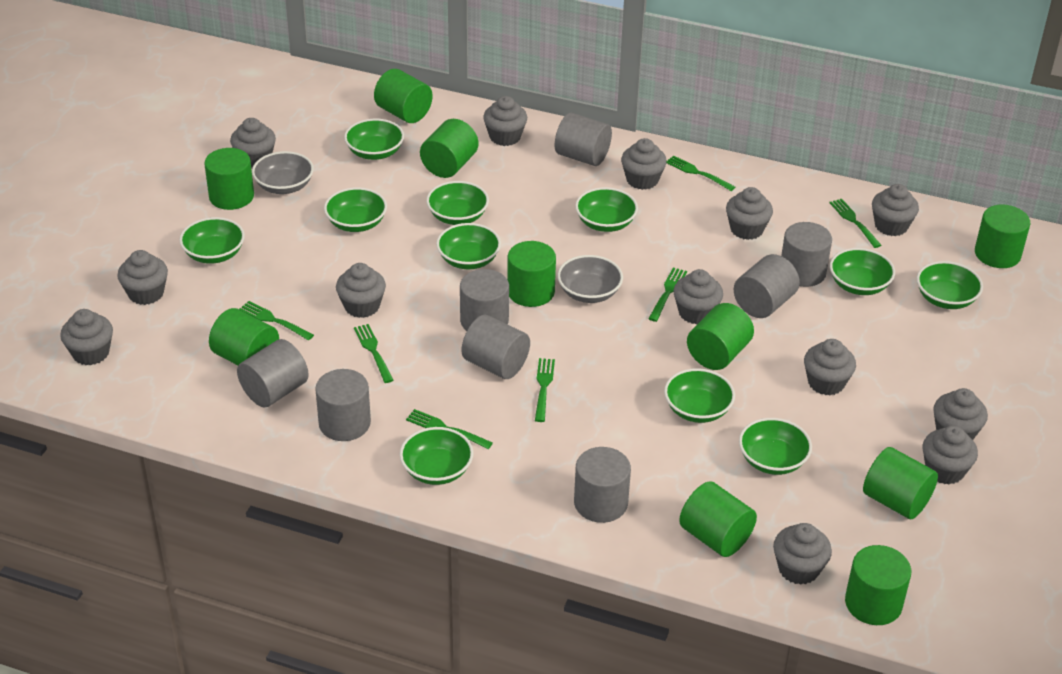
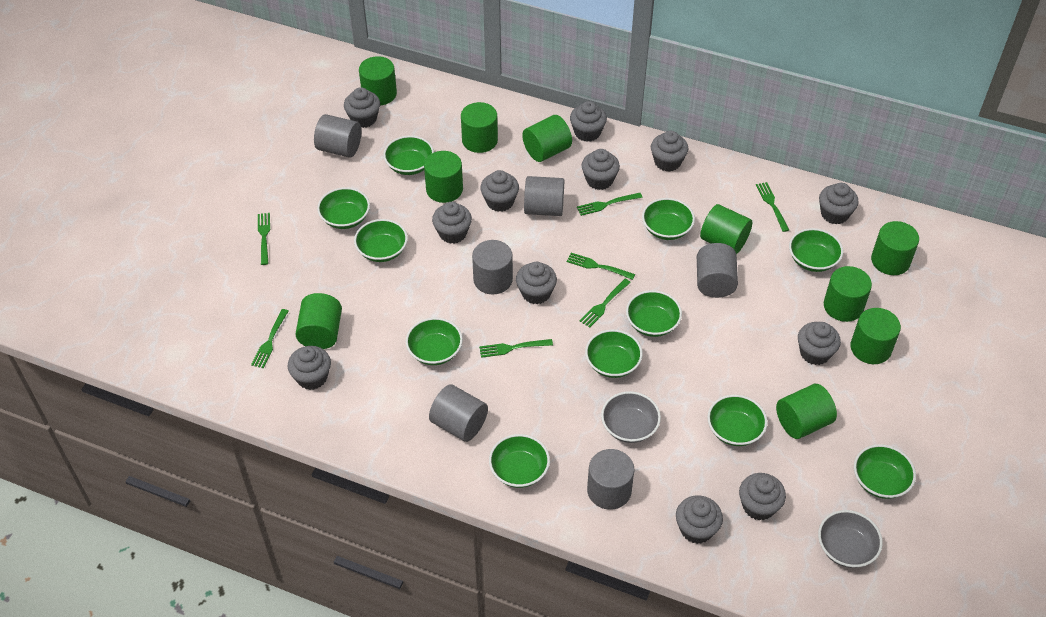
grey cupcake: 13 -> 12
grey cylinder: 8 -> 6

